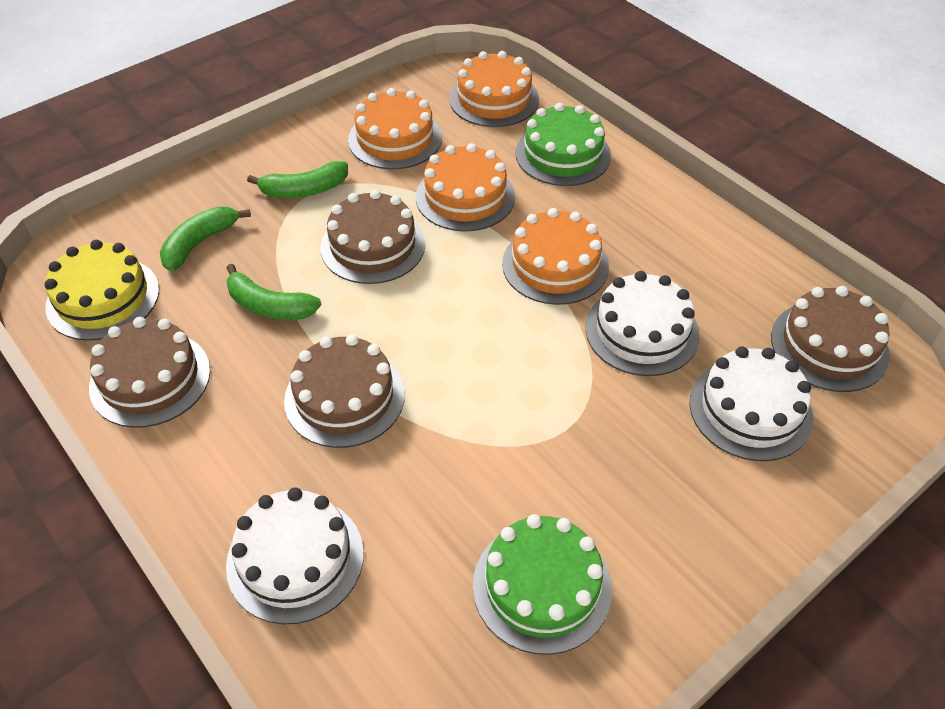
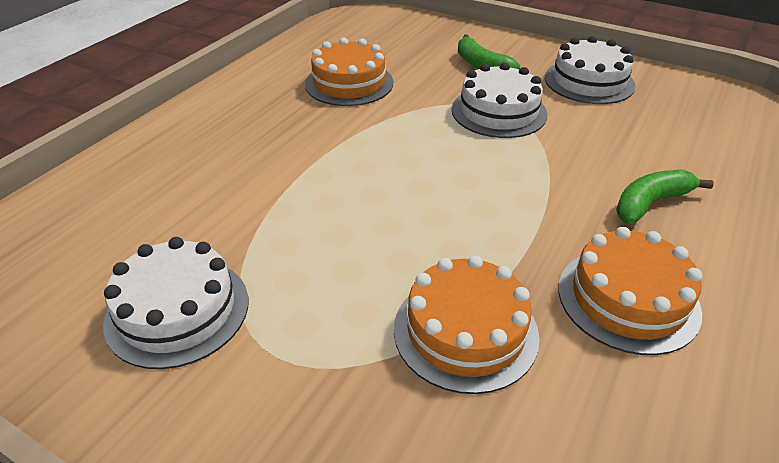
brown cake: 4 -> 0
green banana: 3 -> 2
green cake: 2 -> 0
orange cake: 4 -> 3
yellow cake: 1 -> 0

